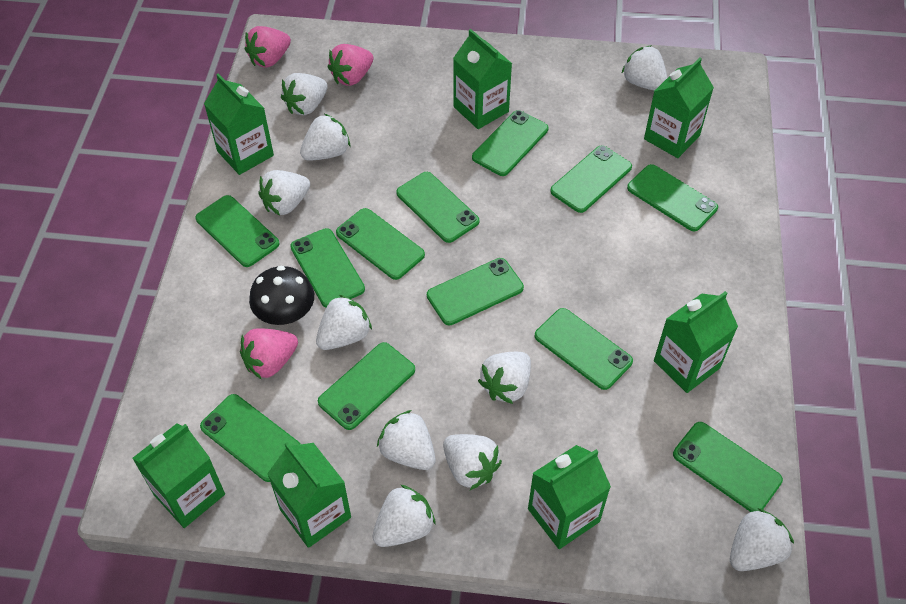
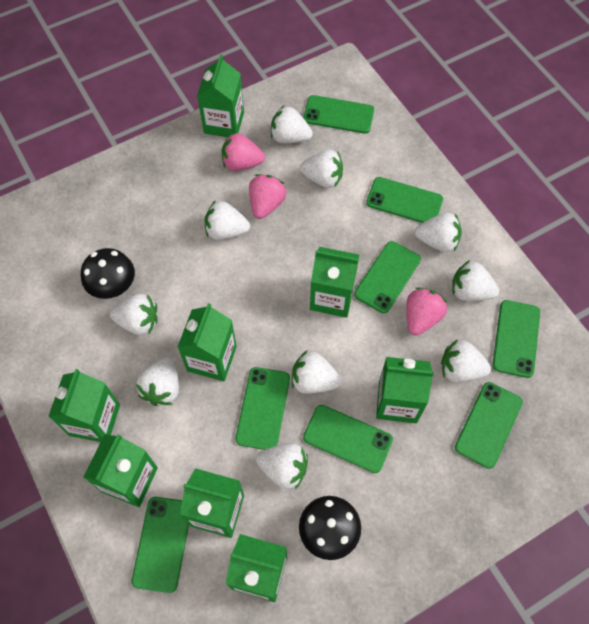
black mushroom: 1 -> 2
green carton: 7 -> 8
green phone: 12 -> 8

